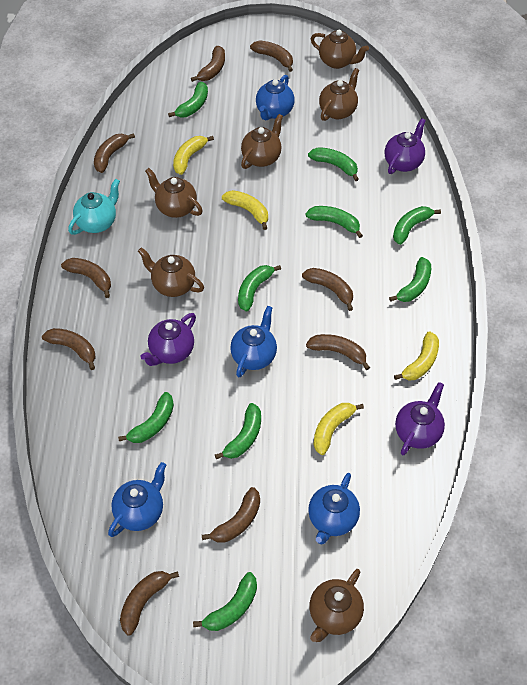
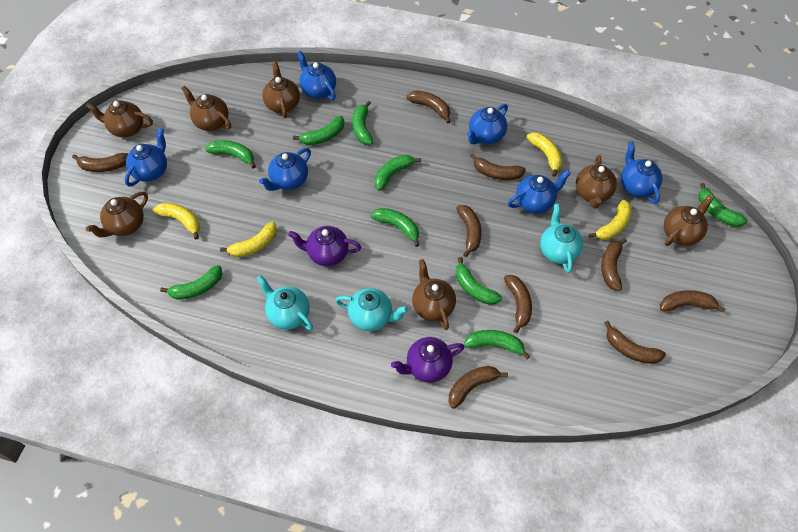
blue teapot: 4 -> 6
brown teapot: 6 -> 7
purple teapot: 3 -> 2
turquoise teapot: 1 -> 3

